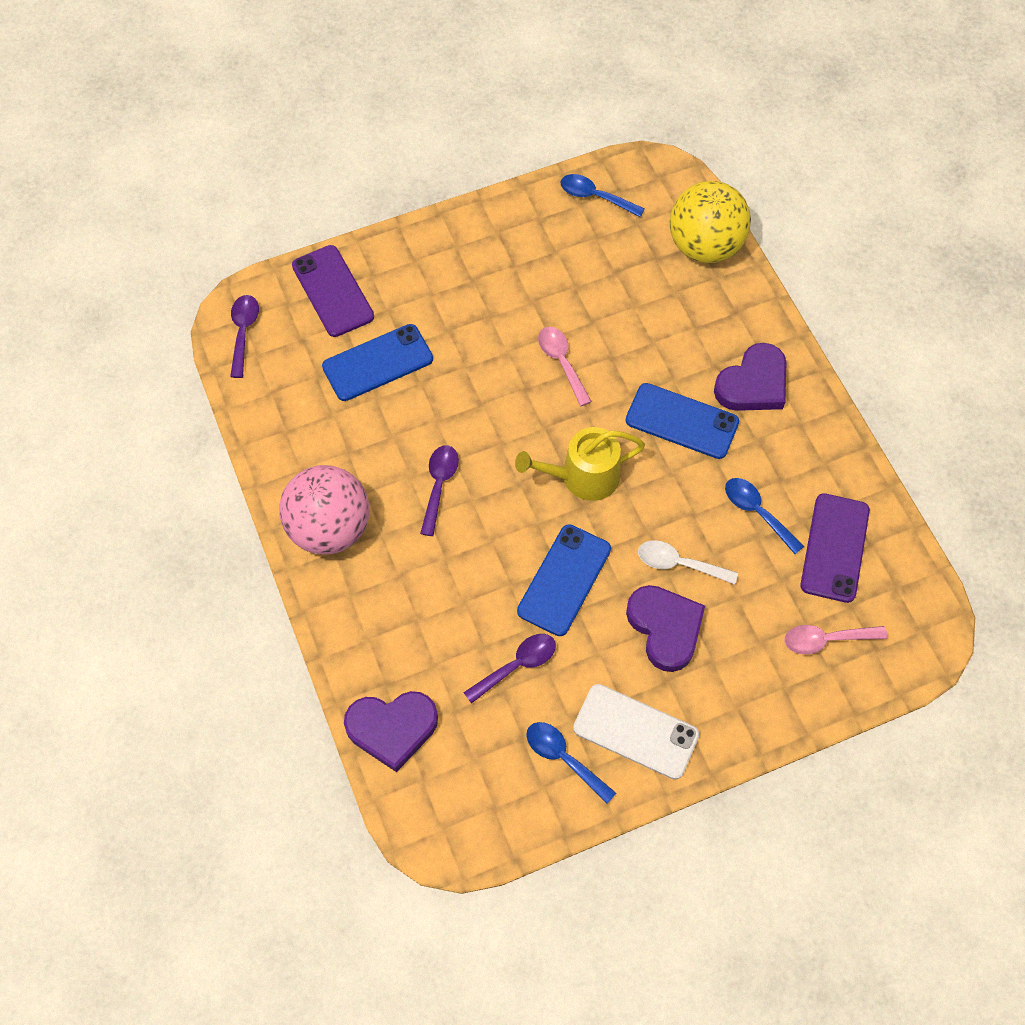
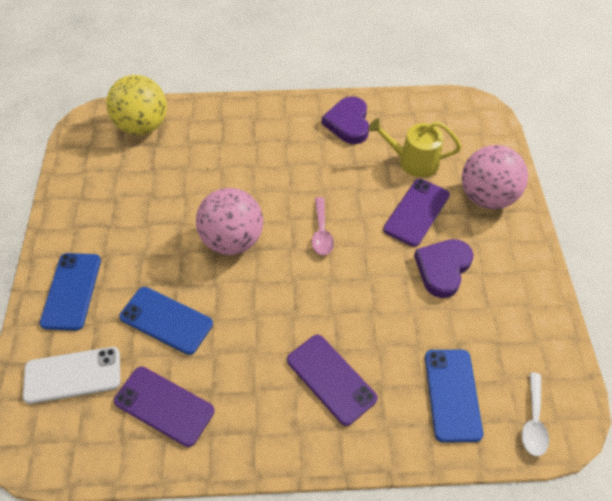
blue spoon: 3 -> 0
pink ball: 1 -> 2
pink spoon: 2 -> 1
purple heart: 3 -> 2
purple phone: 2 -> 3
purple spoon: 3 -> 0

